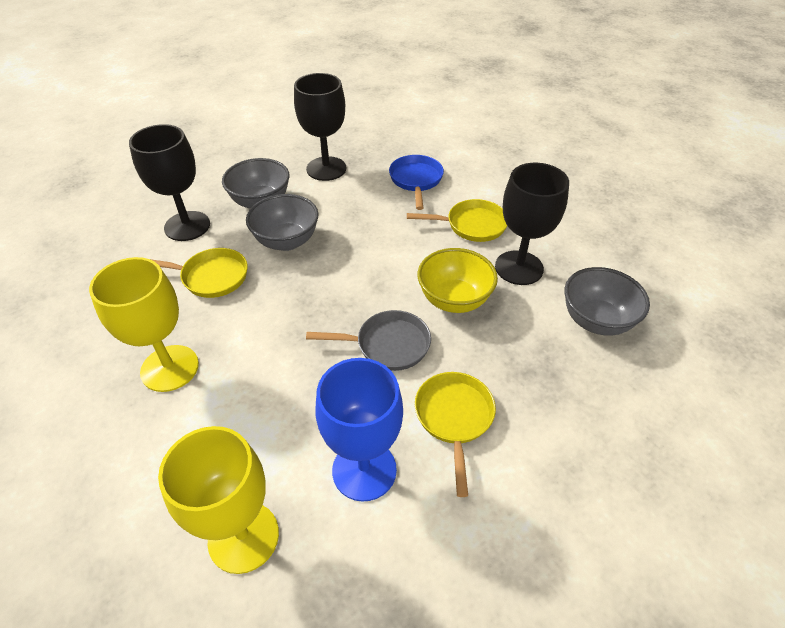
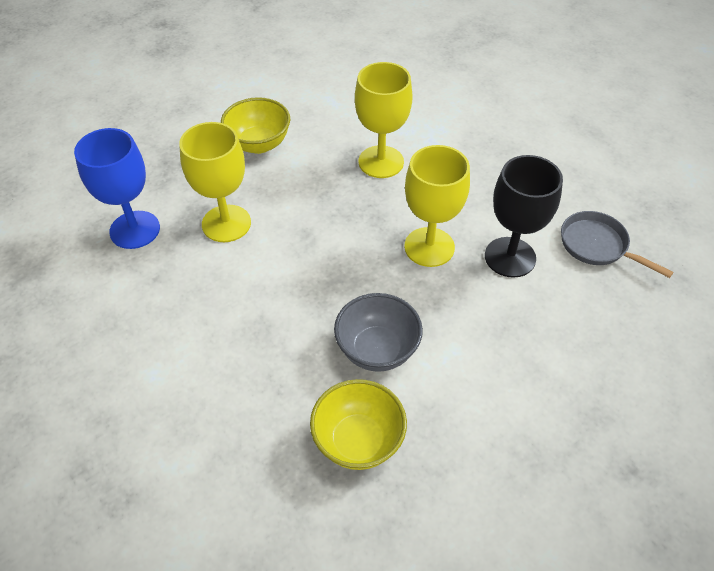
black goblet: 3 -> 1
blue pan: 1 -> 0
grey bowl: 3 -> 1
yellow bowl: 1 -> 2
yellow goblet: 2 -> 3
yellow pan: 3 -> 0

